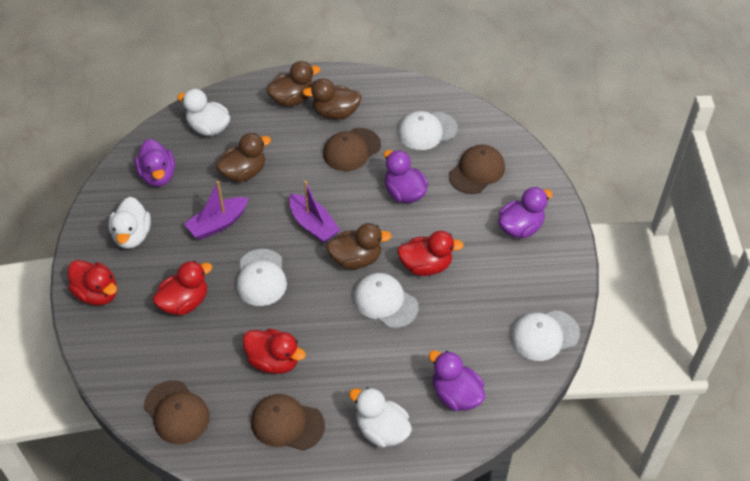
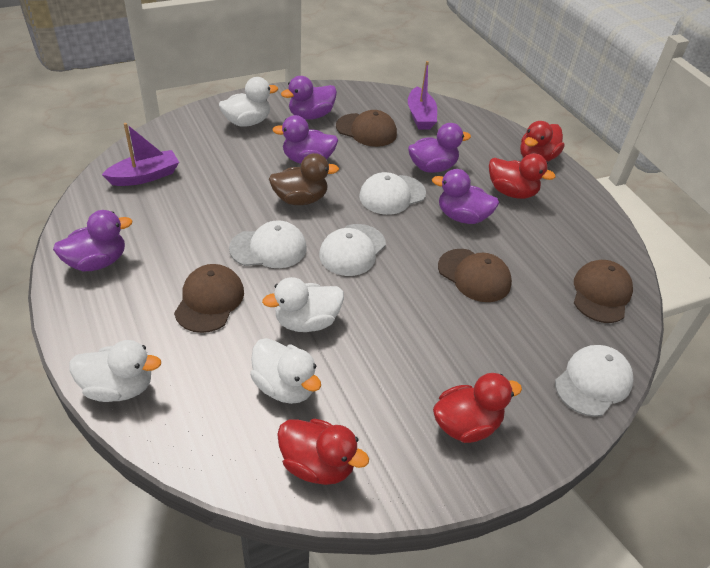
brown duck: 4 -> 1
purple duck: 4 -> 5
white duck: 3 -> 4

